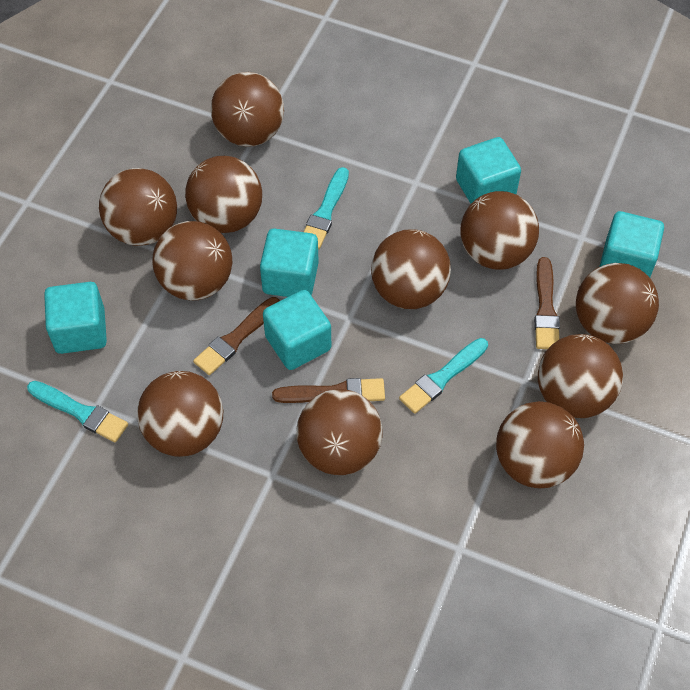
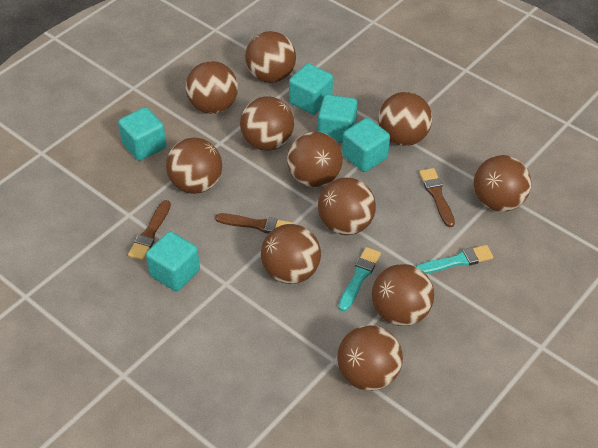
turquoise brush: 3 -> 2

